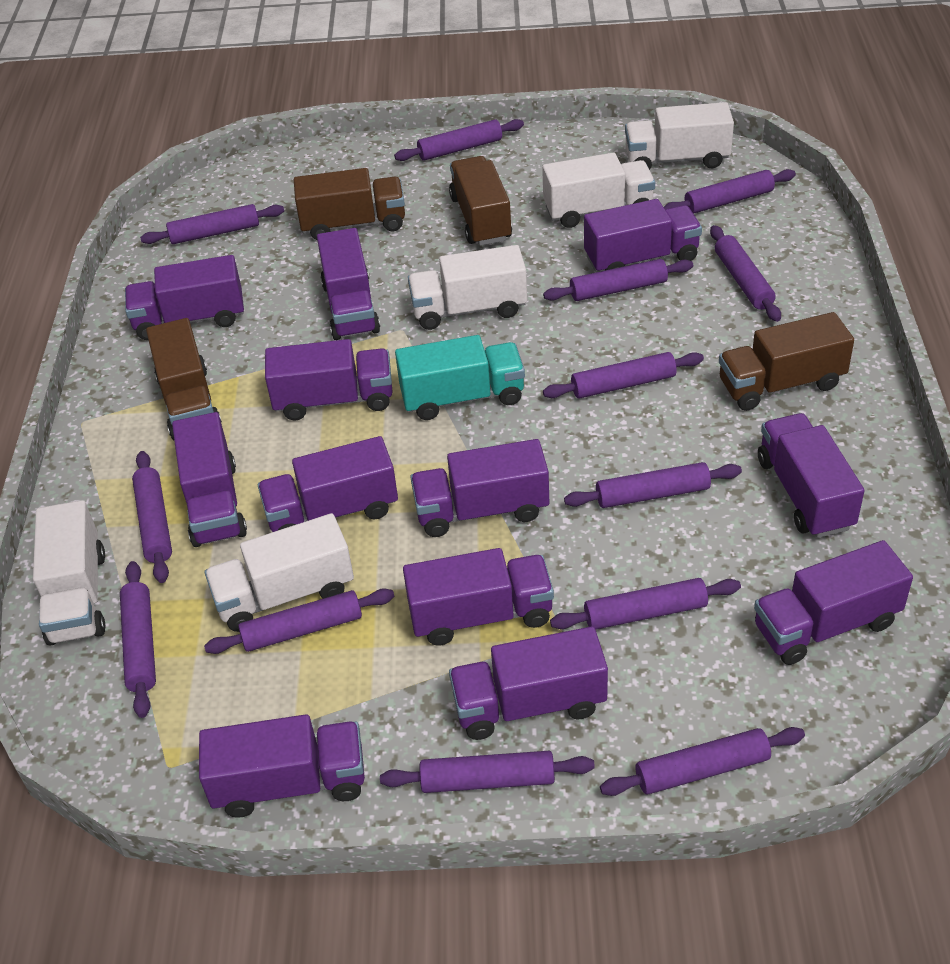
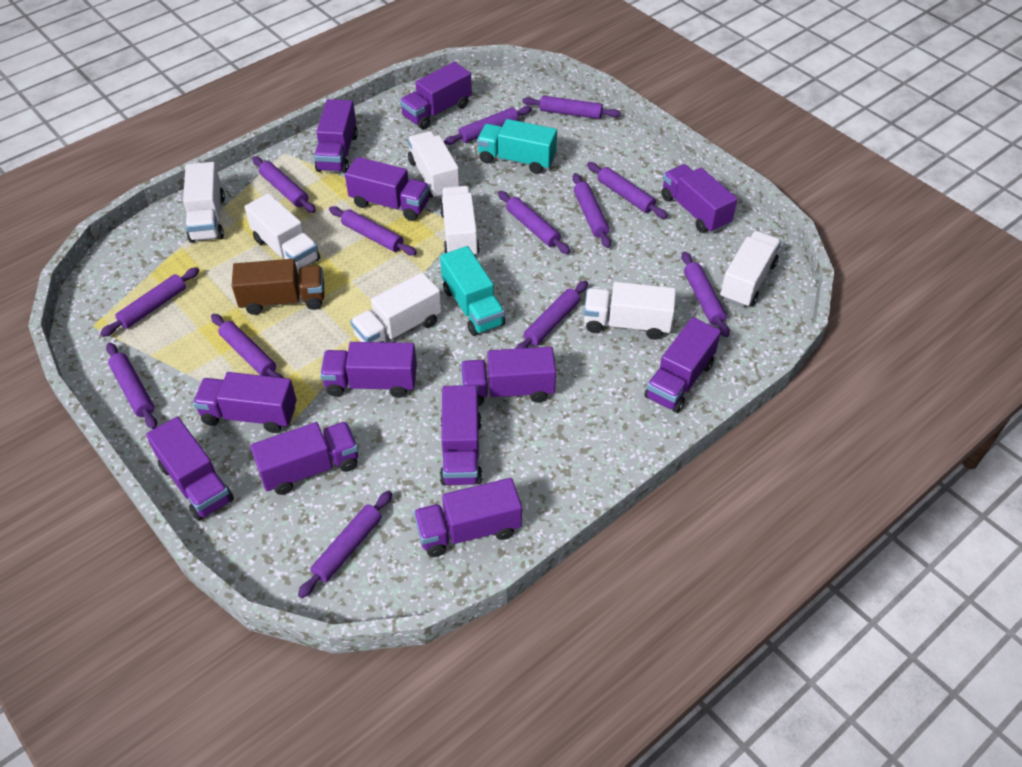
brown truck: 4 -> 1
turquoise truck: 1 -> 2
white truck: 5 -> 7

